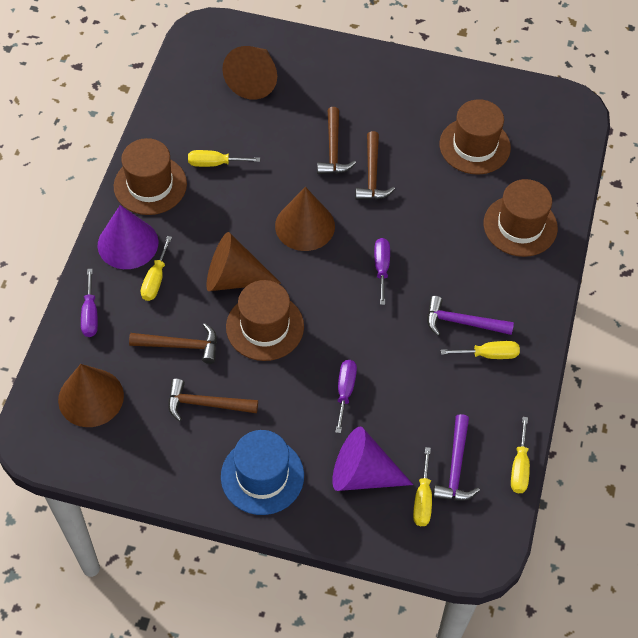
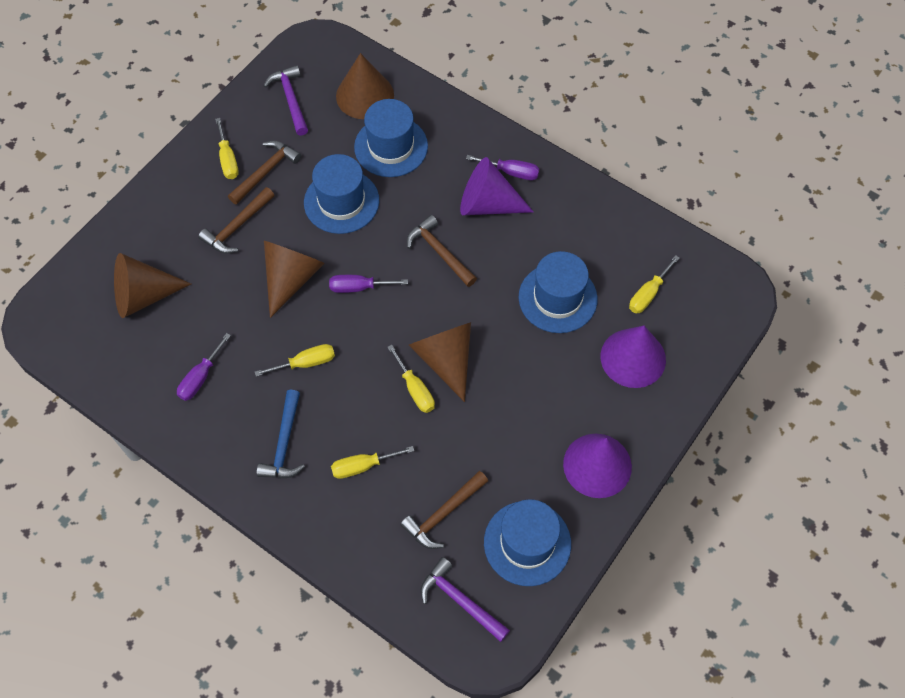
blue hammer: 0 -> 1
blue hat: 1 -> 4
brown hat: 4 -> 0
purple cone: 2 -> 3

